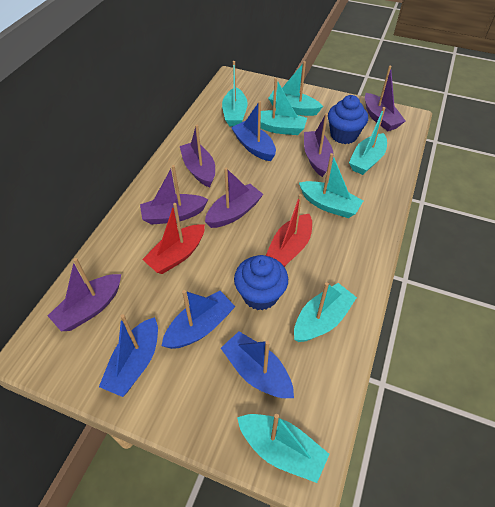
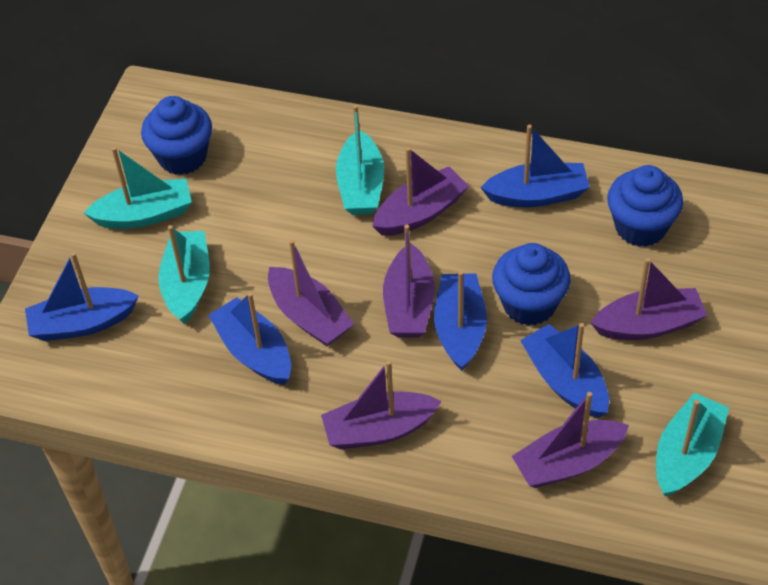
blue boat: 4 -> 5
blue cupcake: 2 -> 3
red boat: 2 -> 0
turquoise boat: 7 -> 4

